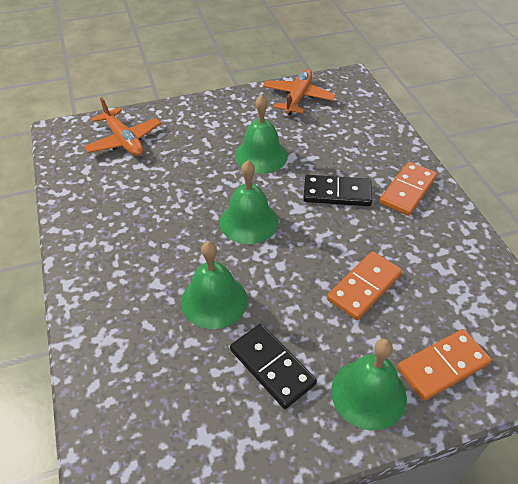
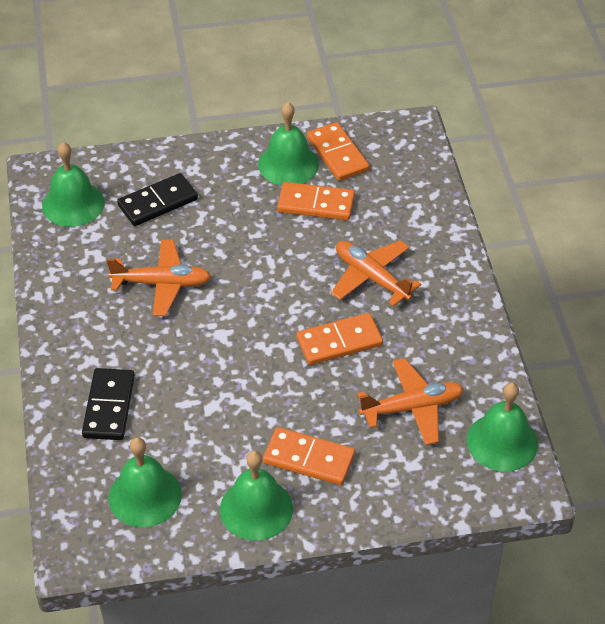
green bell: 4 -> 5
orange domino: 3 -> 4
orange plane: 2 -> 3

